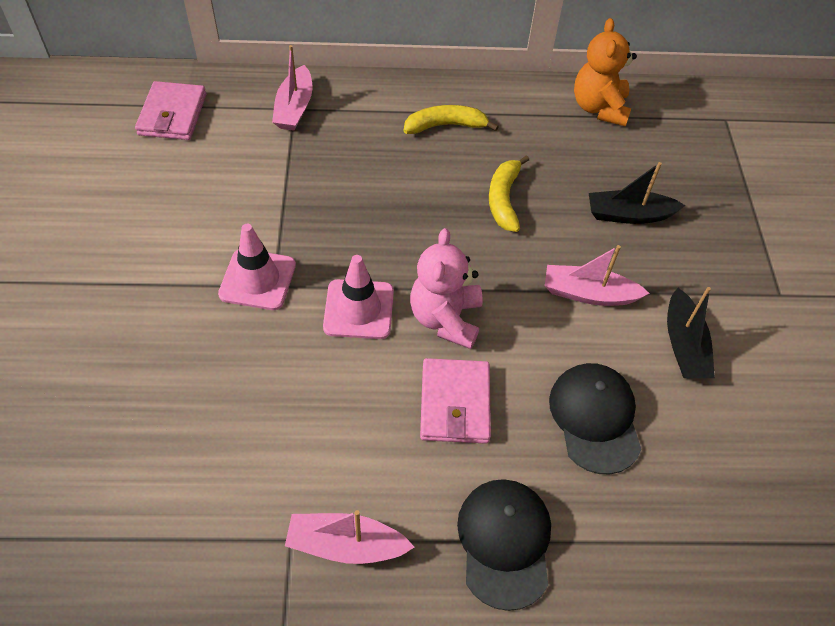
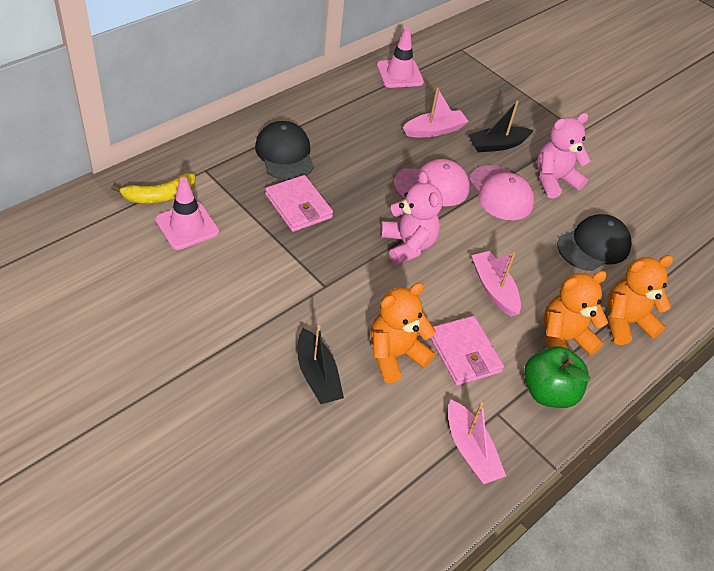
green apple: 0 -> 1
orange teddy bear: 1 -> 3
pink cap: 0 -> 2
pink teddy bear: 1 -> 2
yellow banana: 2 -> 1

